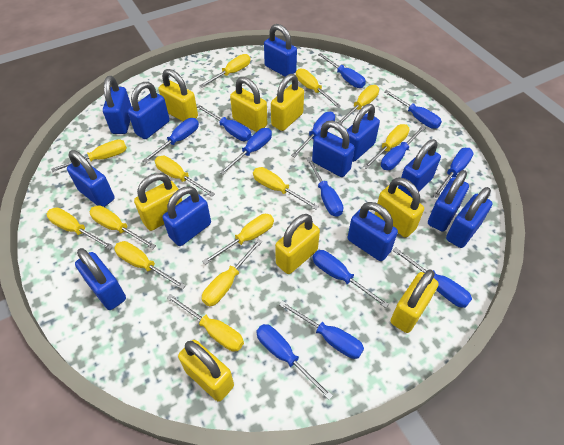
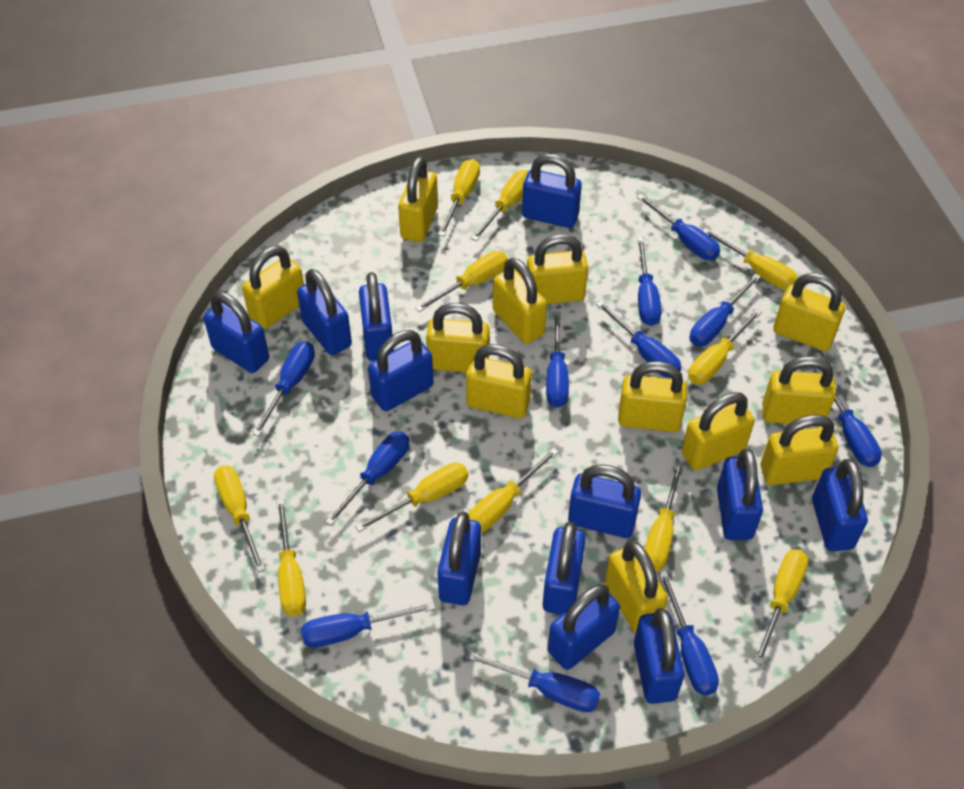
blue screwdriver: 13 -> 11
yellow padlock: 8 -> 12
yellow screwdriver: 13 -> 11

